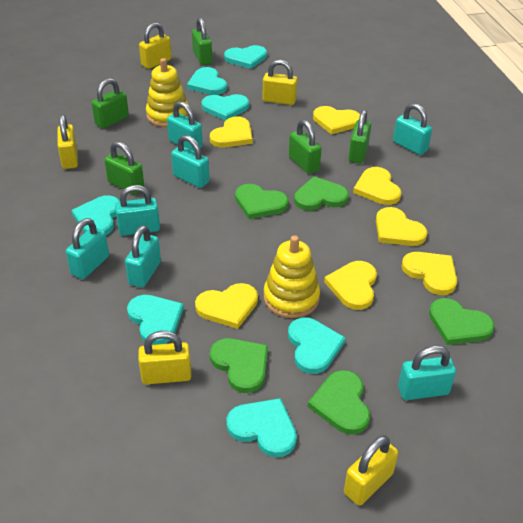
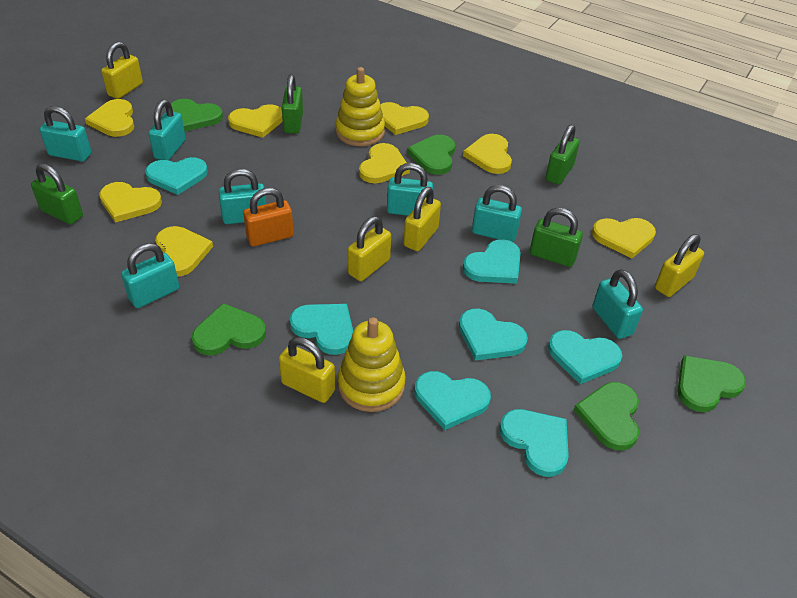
green padlock: 5 -> 4
orange padlock: 0 -> 1
yellow heart: 7 -> 8

